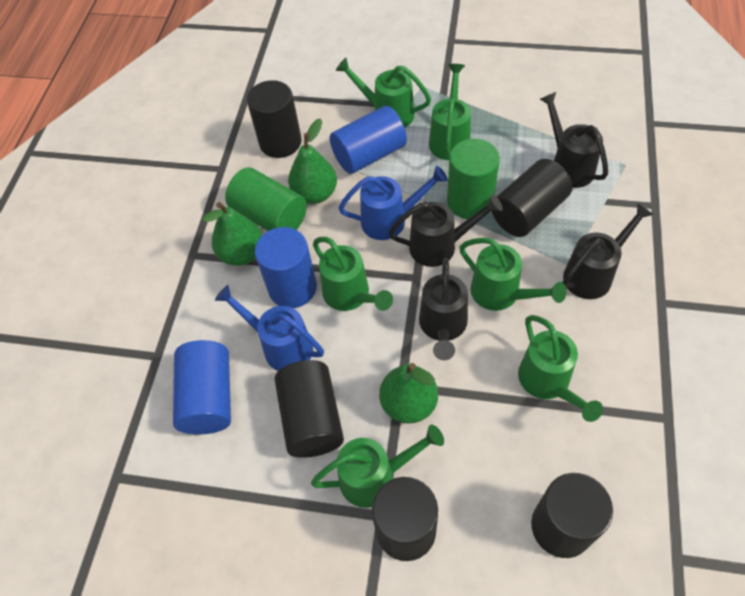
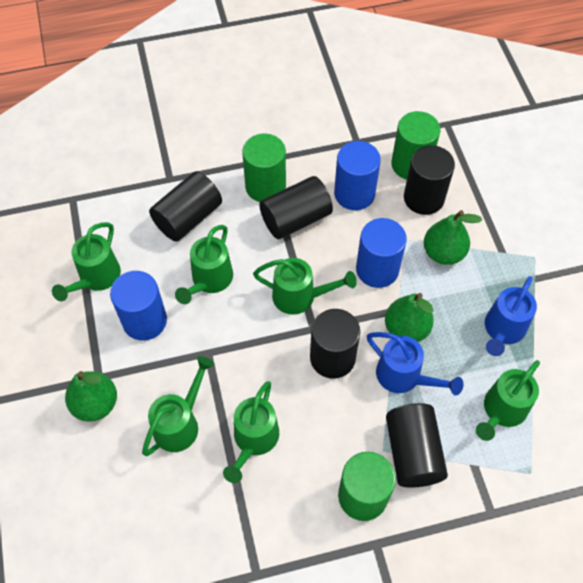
black watering can: 4 -> 0
green cylinder: 2 -> 3

